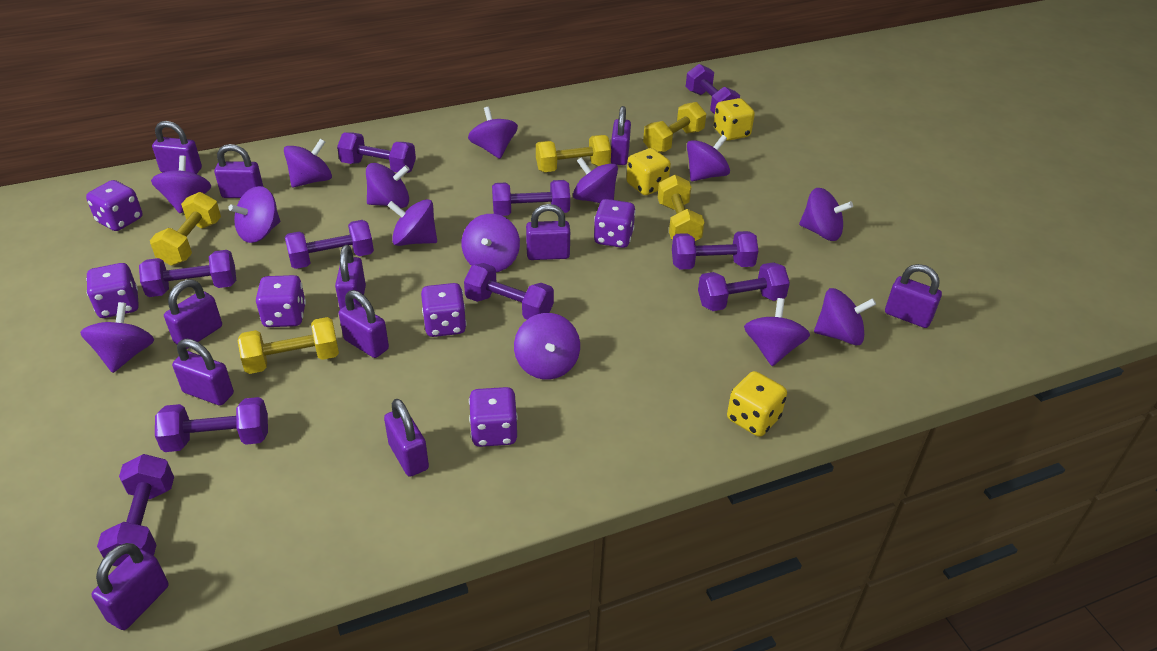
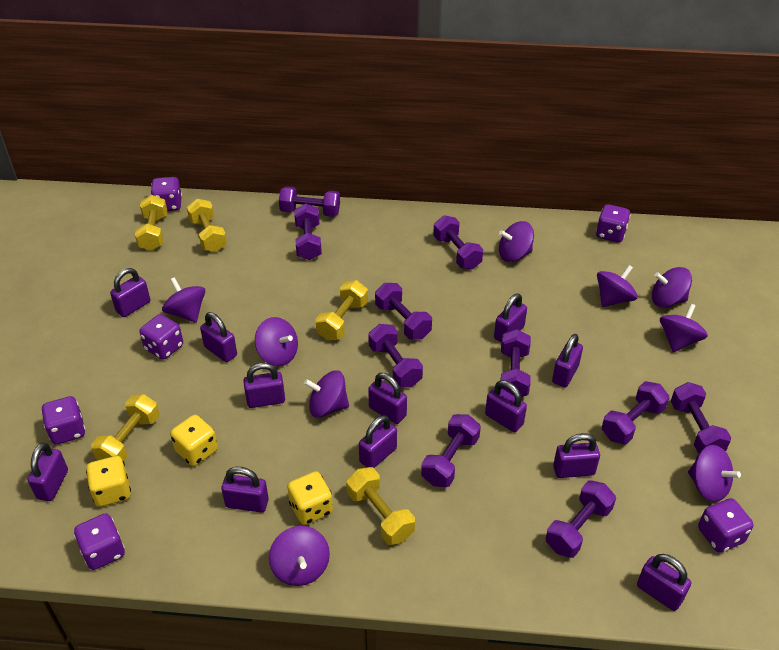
purple padlock: 11 -> 12
purple spinning top: 14 -> 9

